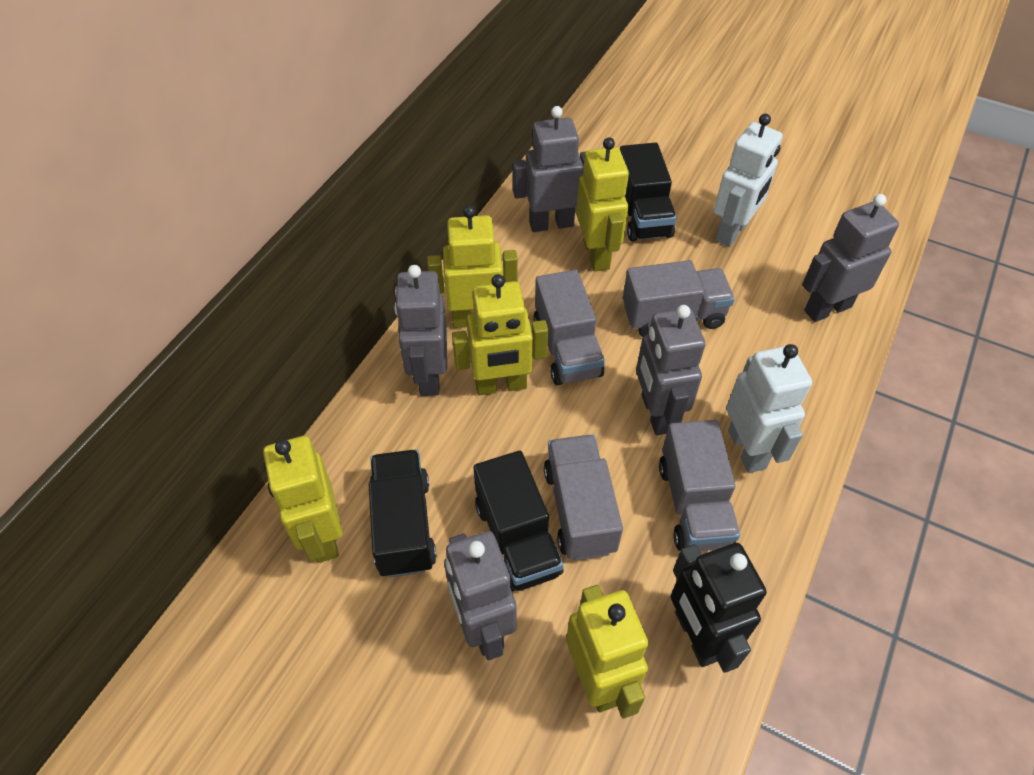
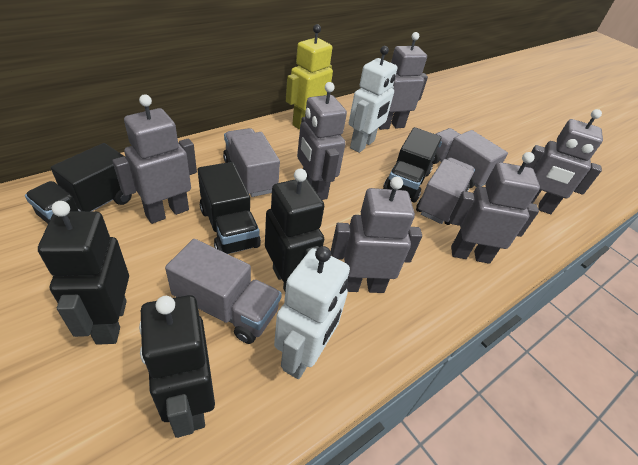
black robot: 1 -> 3
grey robot: 5 -> 6
yellow robot: 5 -> 1

